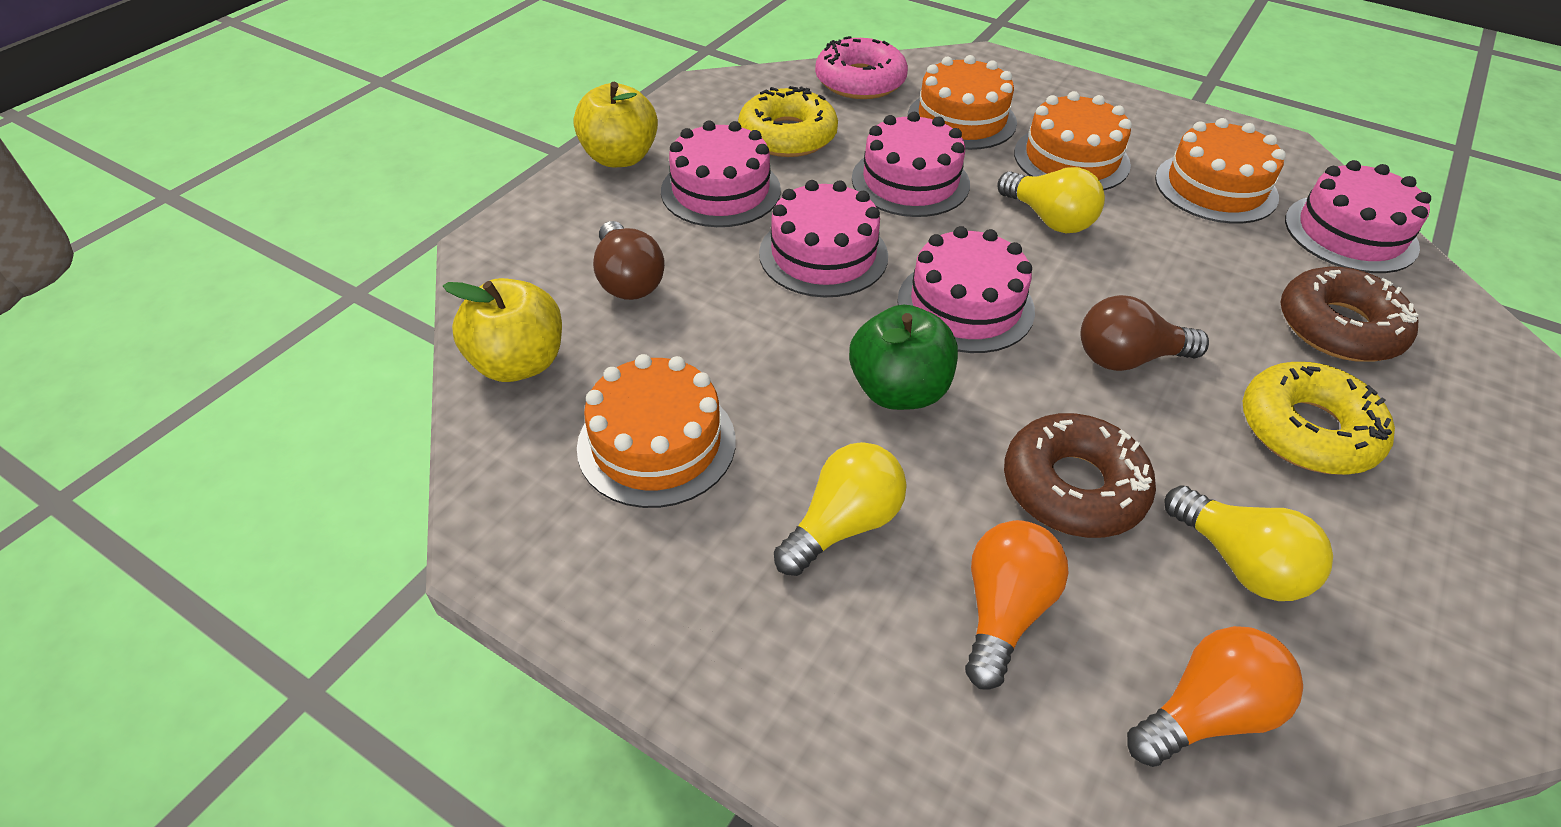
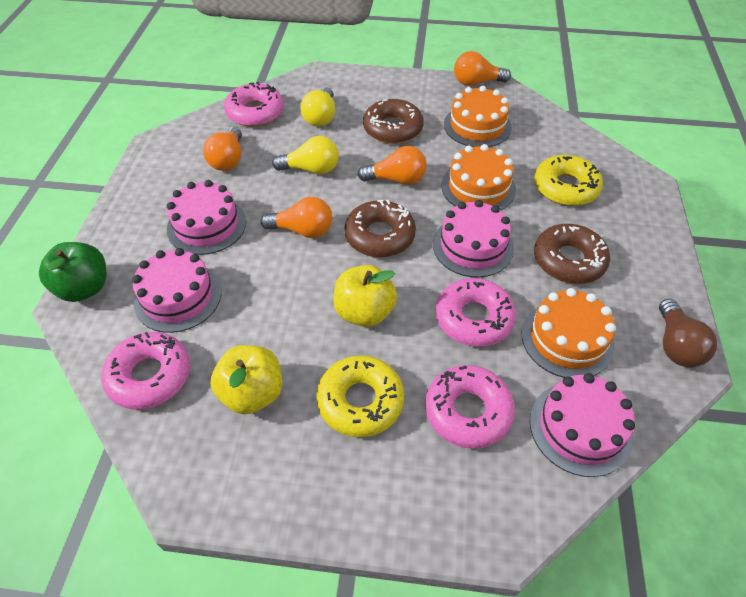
brown donut: 2 -> 3
brown light bulb: 2 -> 1
orange cake: 4 -> 3
orange light bulb: 2 -> 4
pink cake: 5 -> 4
pink donut: 1 -> 4
yellow light bulb: 3 -> 2

